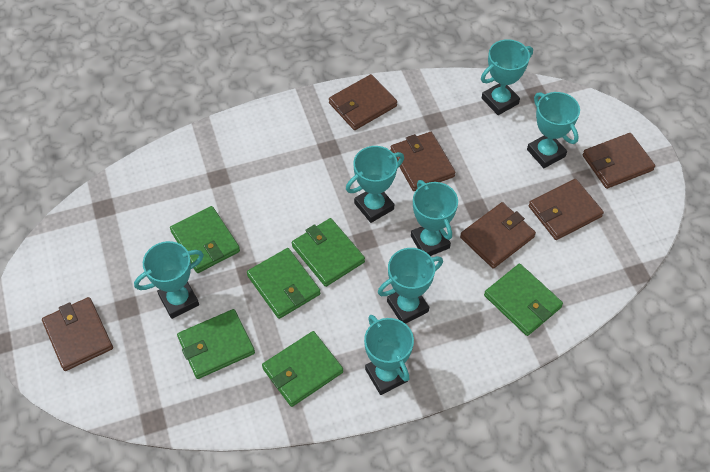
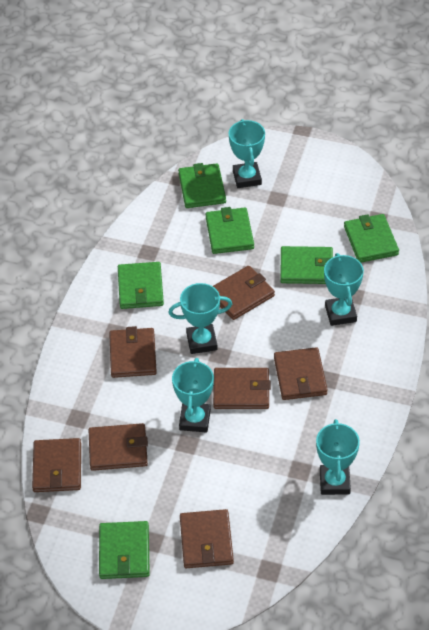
brown wallet: 6 -> 7
turquoise trophy: 7 -> 5

